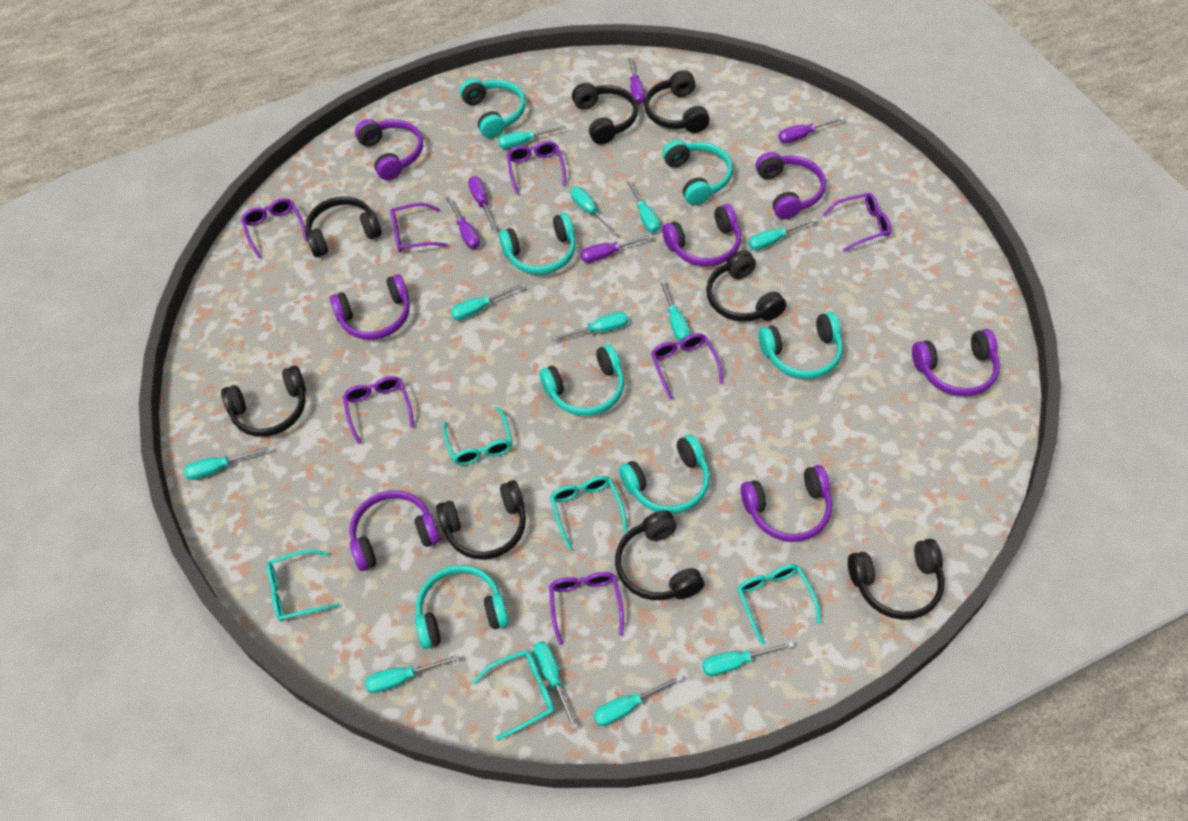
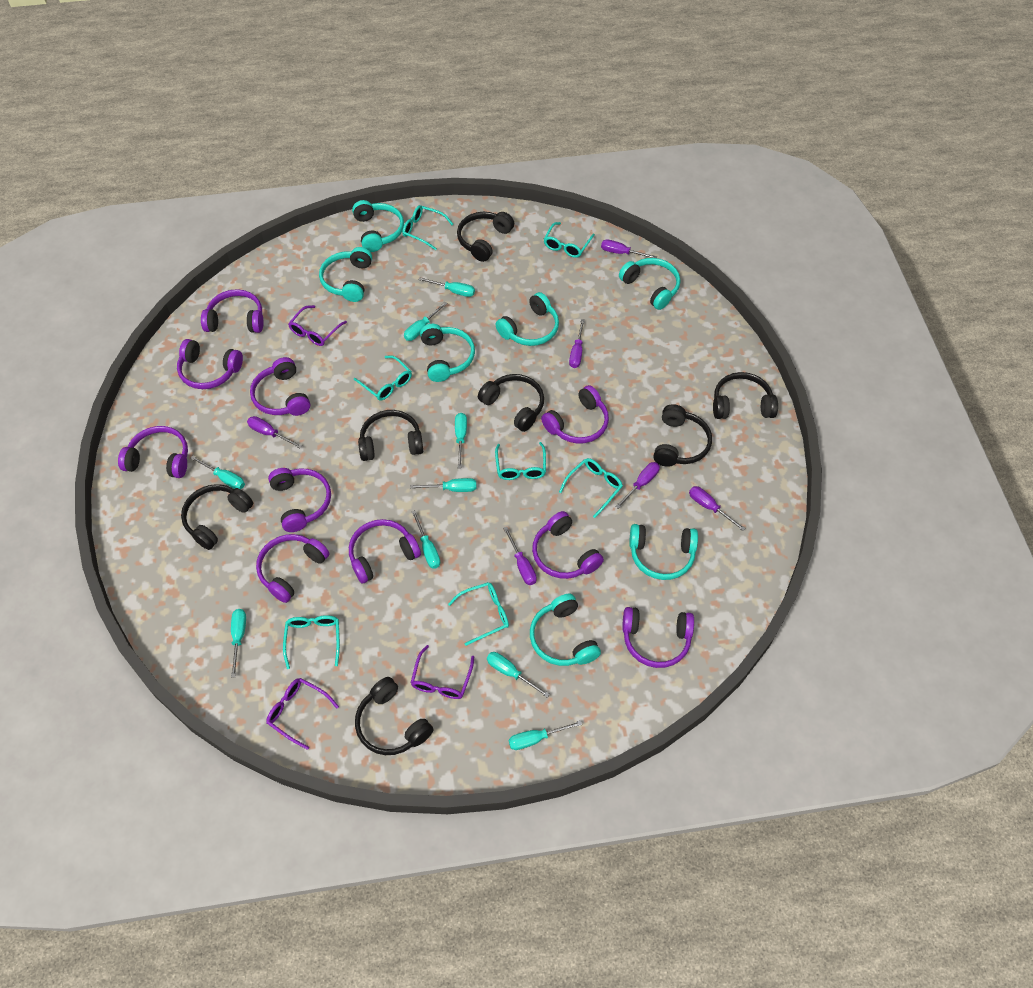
black headphones: 8 -> 7
purple glasses: 7 -> 3
purple headphones: 7 -> 10
purple screwdriver: 5 -> 6
turquoise glasses: 5 -> 7
turquoise screwdriver: 12 -> 9

